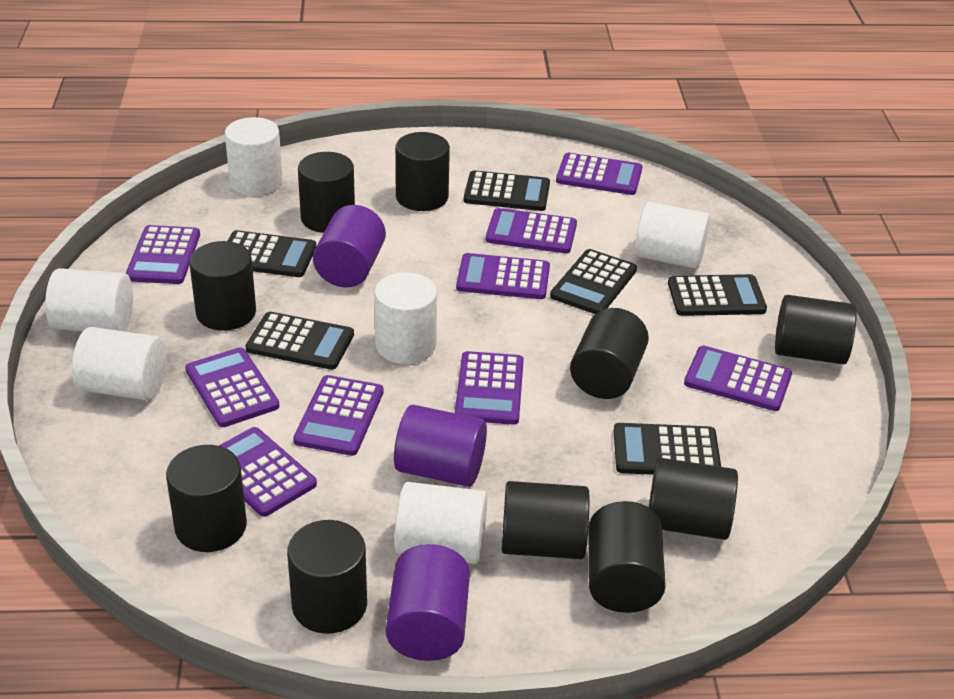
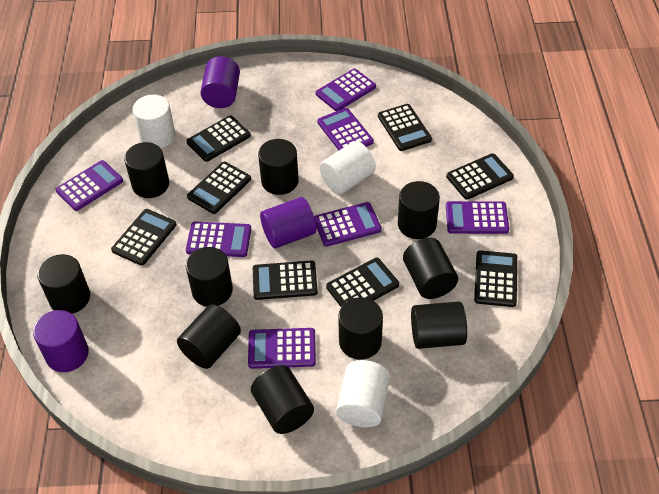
black calculator: 6 -> 8
purple calculator: 9 -> 7
white cylinder: 6 -> 3

